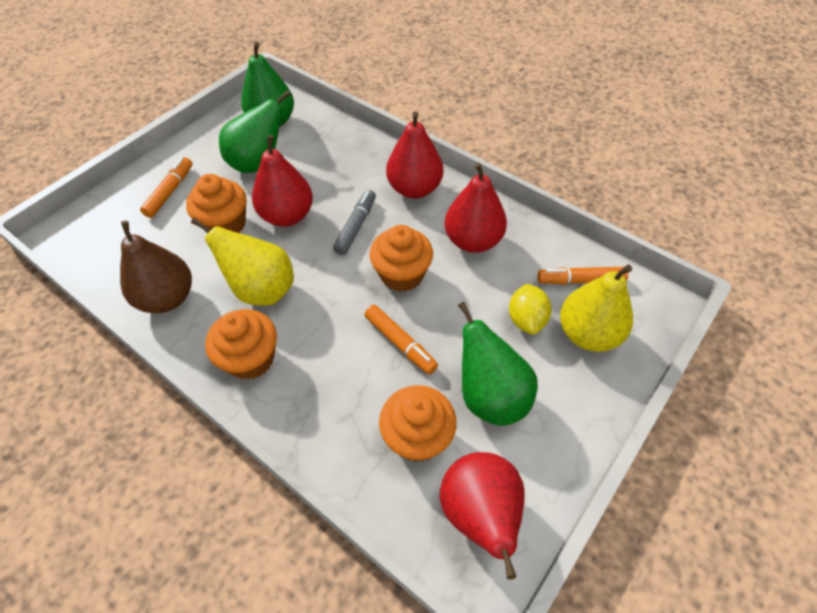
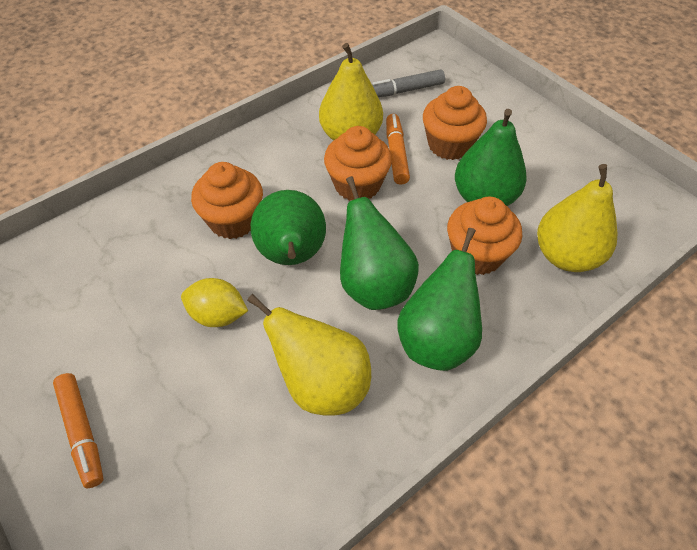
brown pear: 1 -> 0
green pear: 3 -> 4
orange marker: 3 -> 2
red pear: 4 -> 0
yellow pear: 2 -> 3

